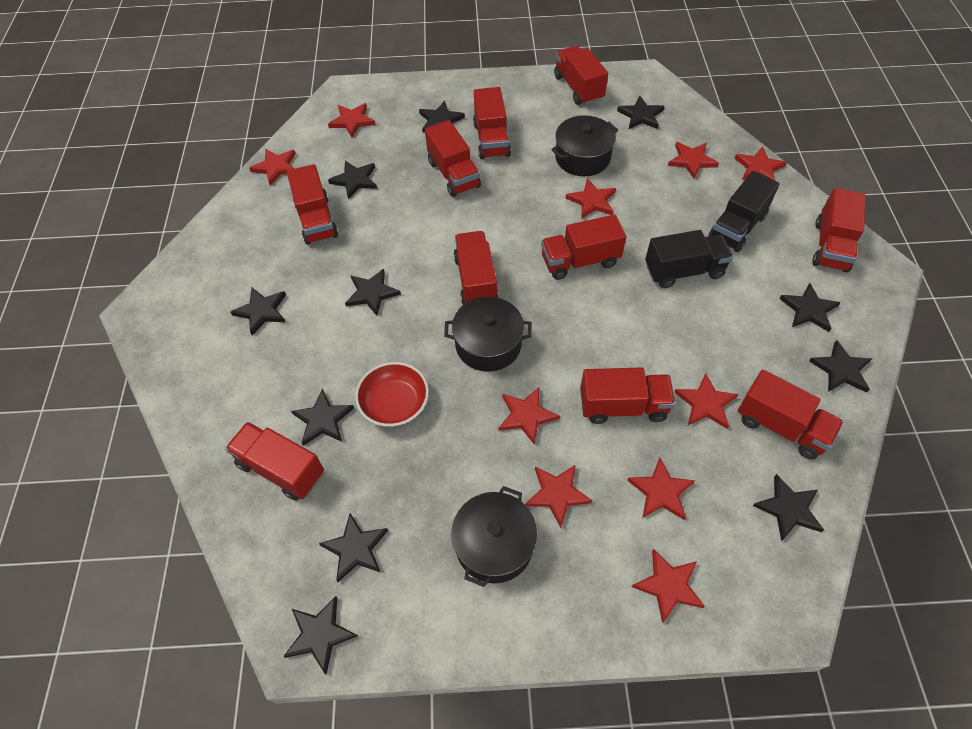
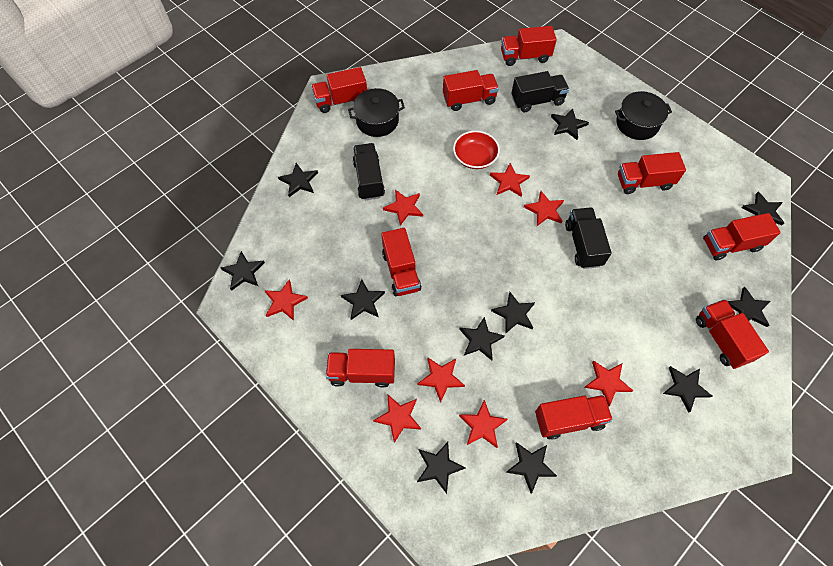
black pot: 3 -> 2
black truck: 2 -> 3
red star: 10 -> 8
red truck: 10 -> 9

